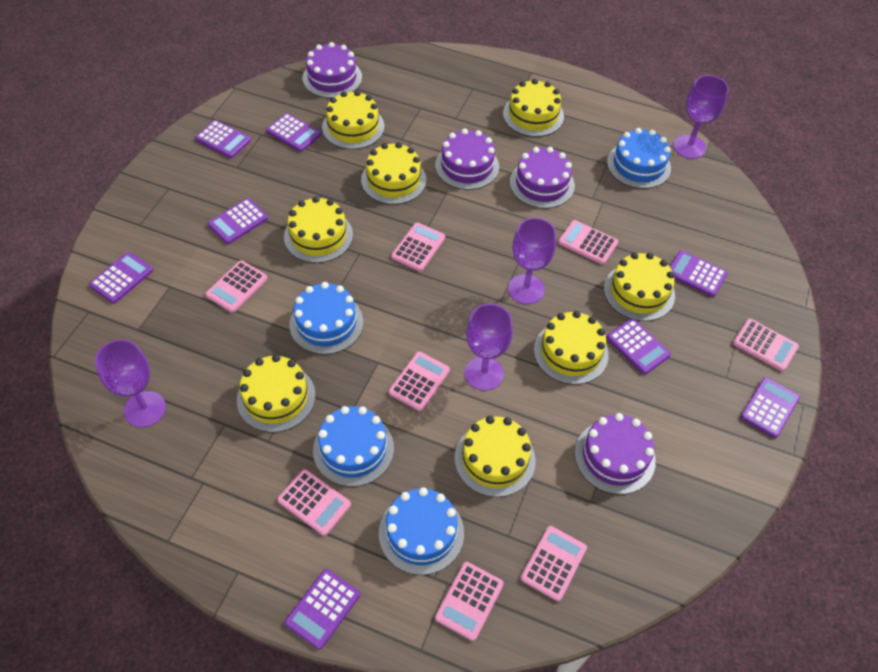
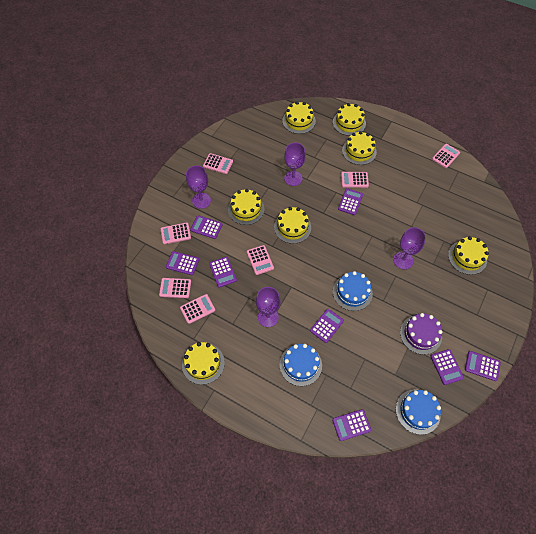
blue cake: 4 -> 3
pink calculator: 8 -> 7
purple cake: 4 -> 1
yellow cake: 8 -> 7

